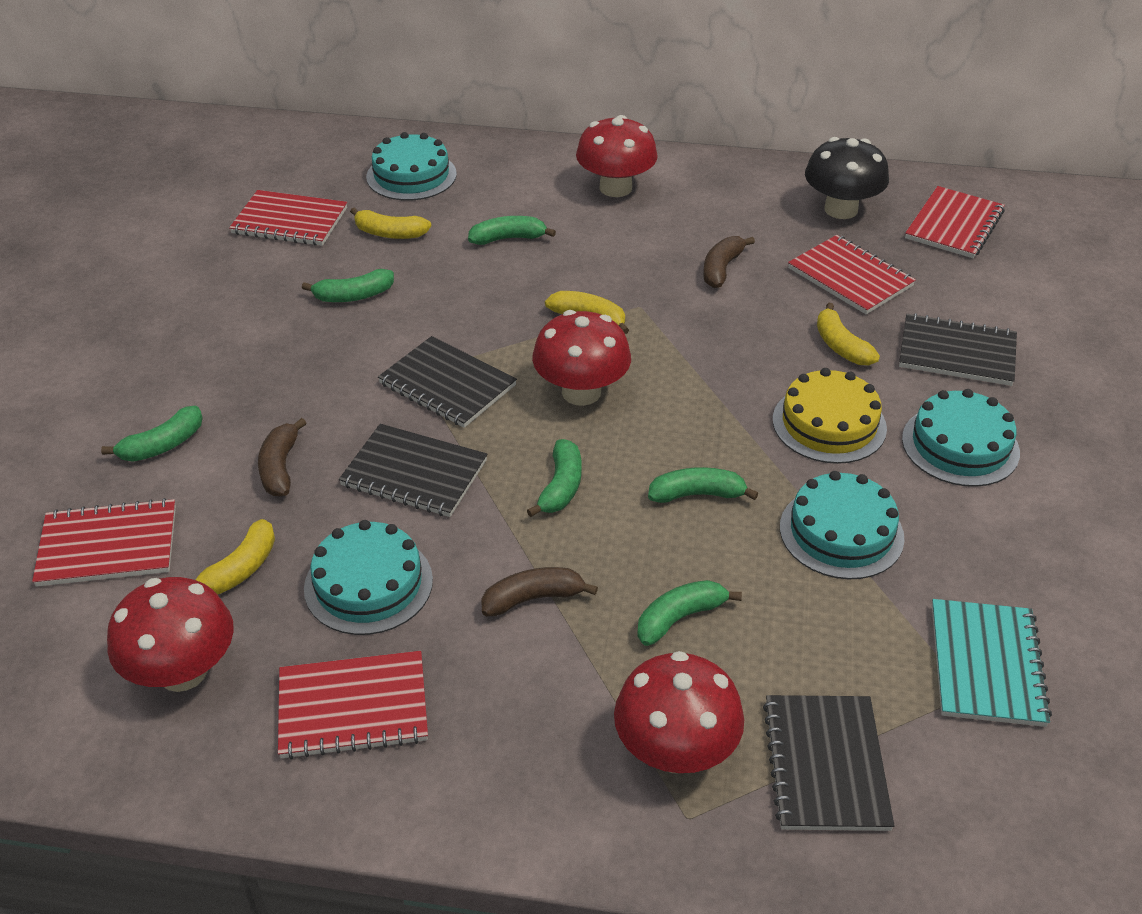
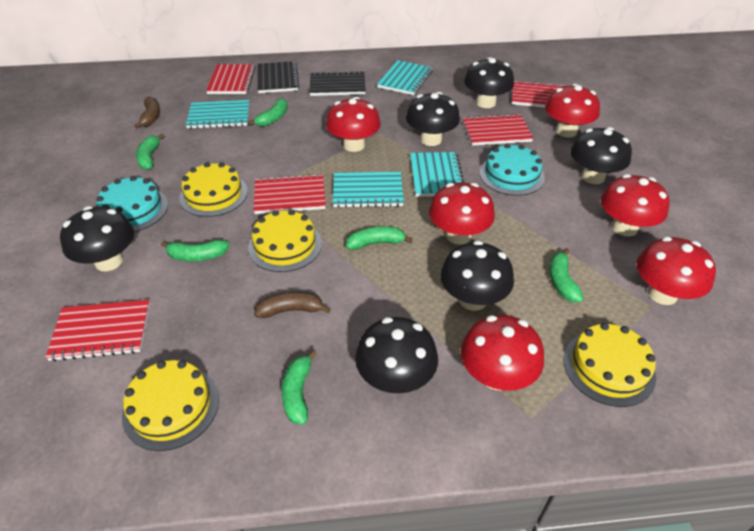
black mushroom: 1 -> 6
black notebook: 4 -> 2
brown banana: 3 -> 2
red mushroom: 4 -> 6
turquoise cake: 4 -> 2
turquoise notebook: 1 -> 4
yellow banana: 4 -> 0
yellow cake: 1 -> 4

